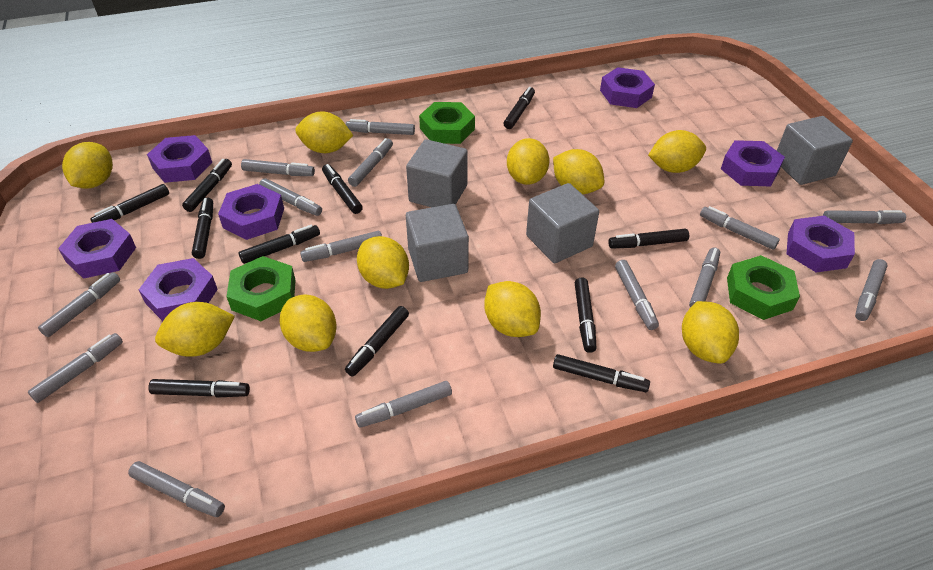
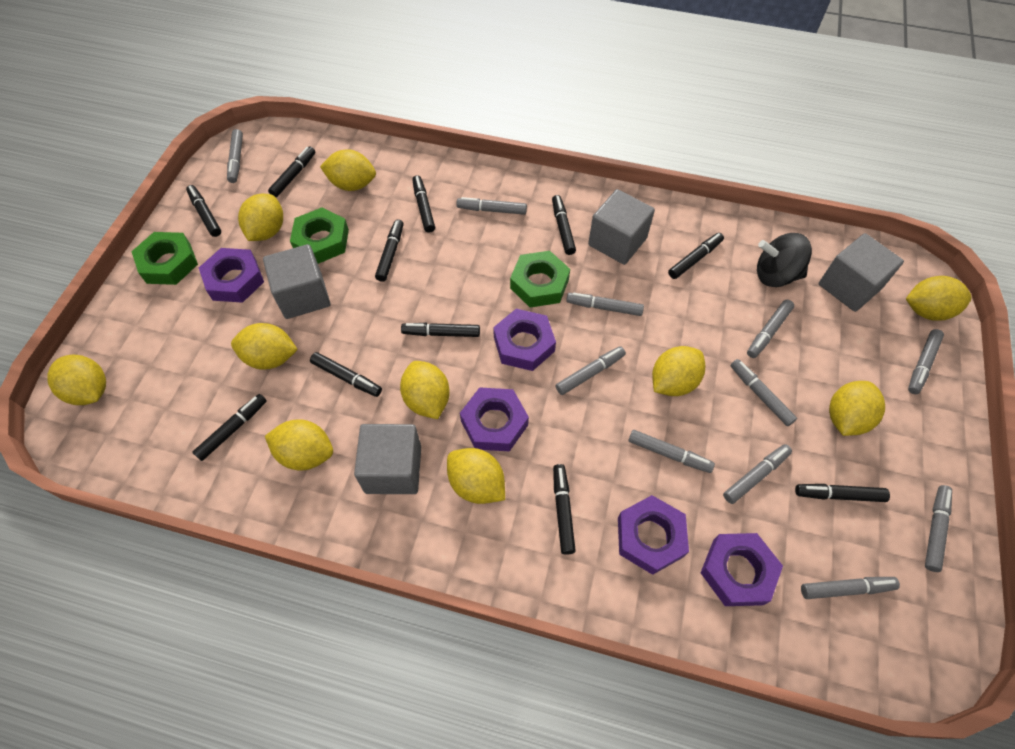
black spinning top: 0 -> 1
grey marker: 14 -> 11
purple nut: 7 -> 5

